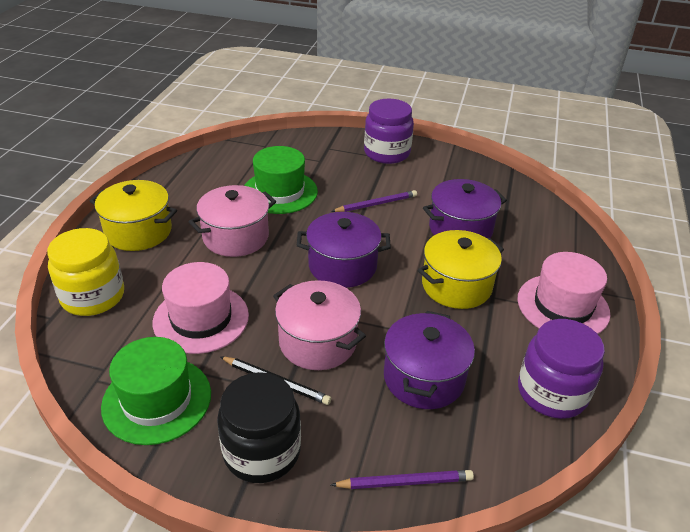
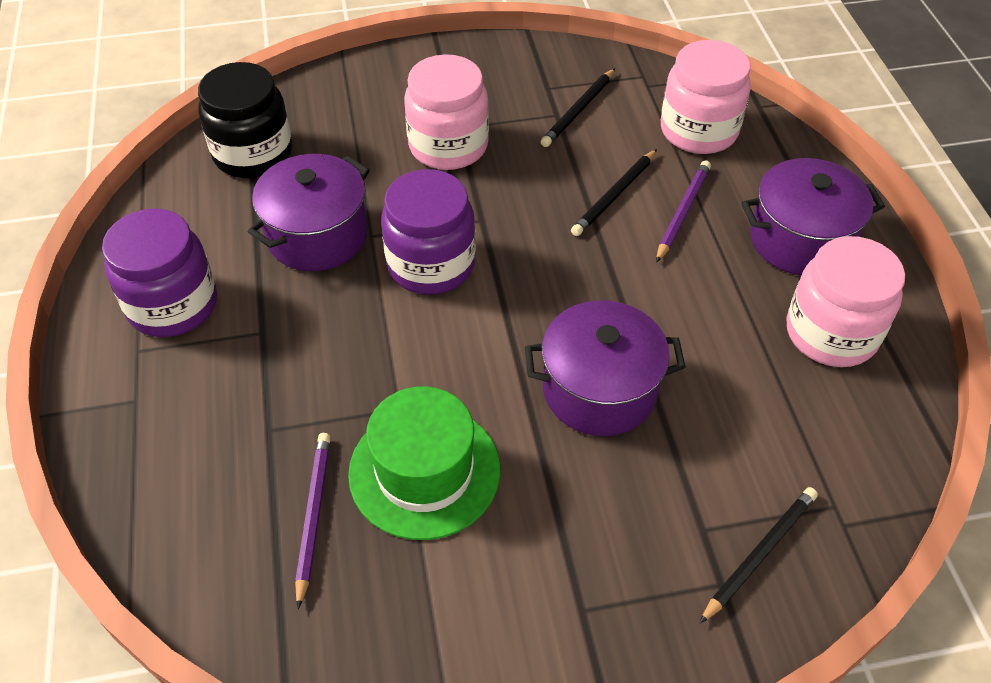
black pencil: 1 -> 3
green hat: 2 -> 1
pink hat: 2 -> 0
pink jar: 0 -> 3
pink pot: 2 -> 0
yellow jar: 1 -> 0
yellow pot: 2 -> 0

